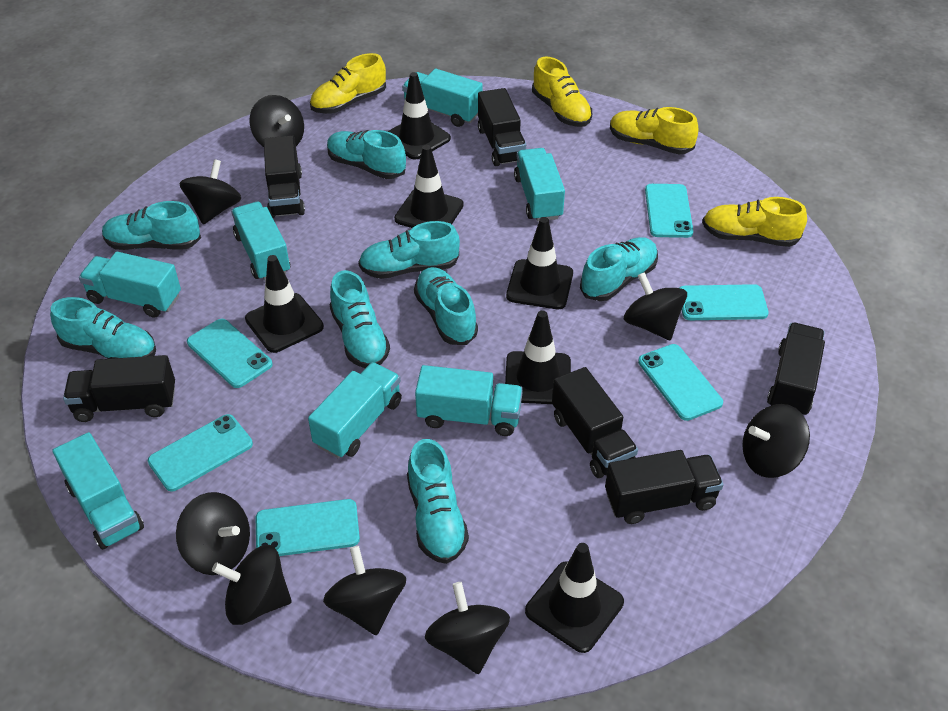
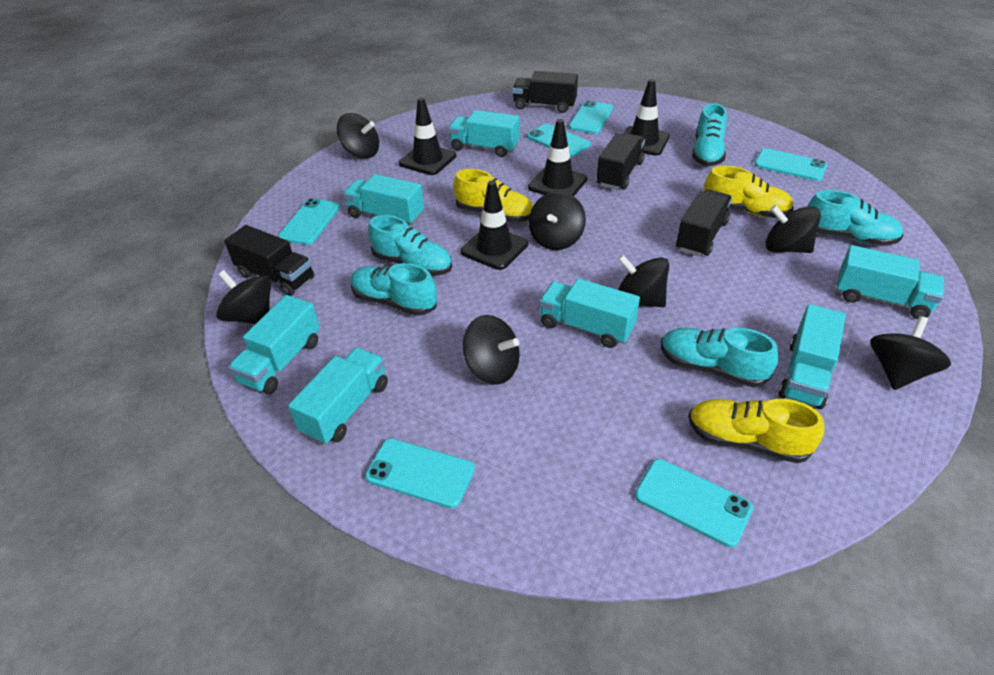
black spinning top: 8 -> 7
black traffic cone: 6 -> 4
black truck: 6 -> 4
turquoise shoe: 8 -> 5
yellow shoe: 4 -> 3

